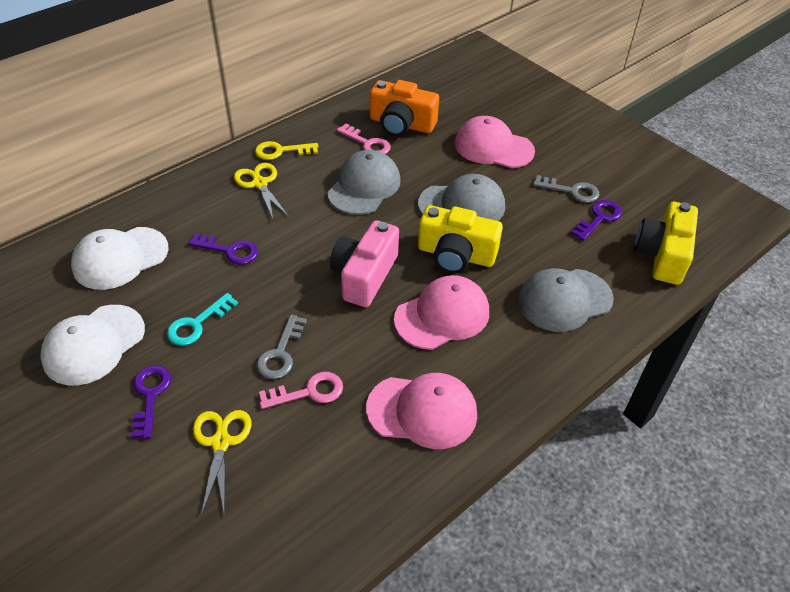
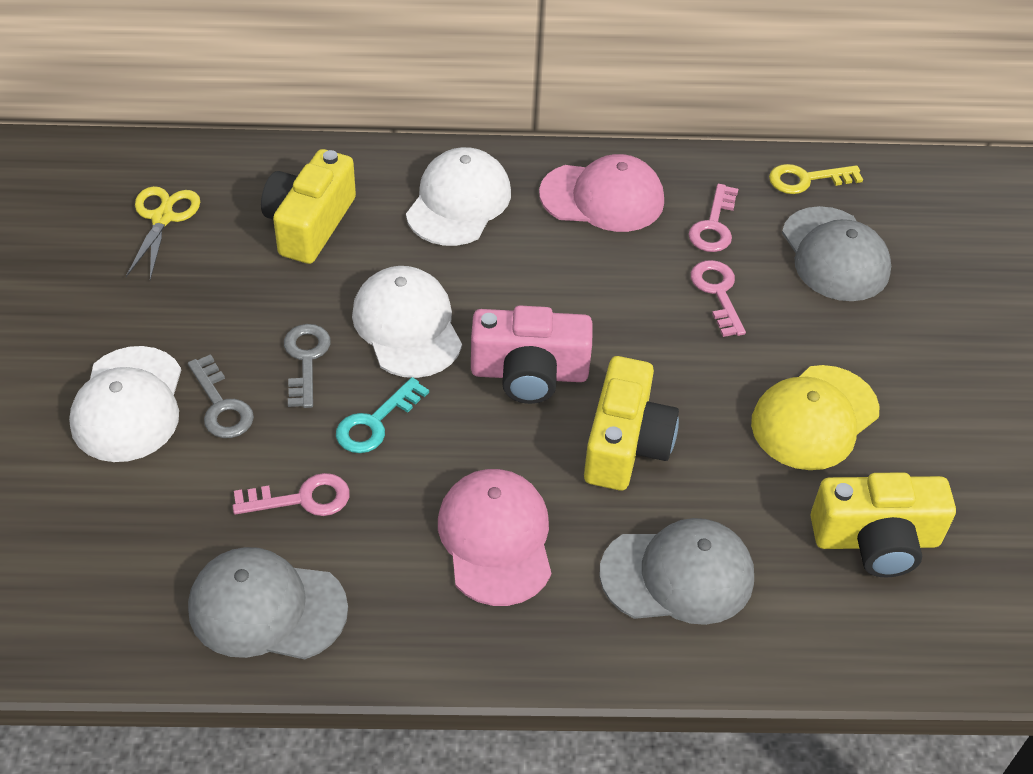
orange camera: 1 -> 0
pink cap: 3 -> 2
pink key: 2 -> 3
purple key: 3 -> 0
white cap: 2 -> 3
yellow camera: 2 -> 3
yellow cap: 0 -> 1
yellow scissors: 2 -> 1

